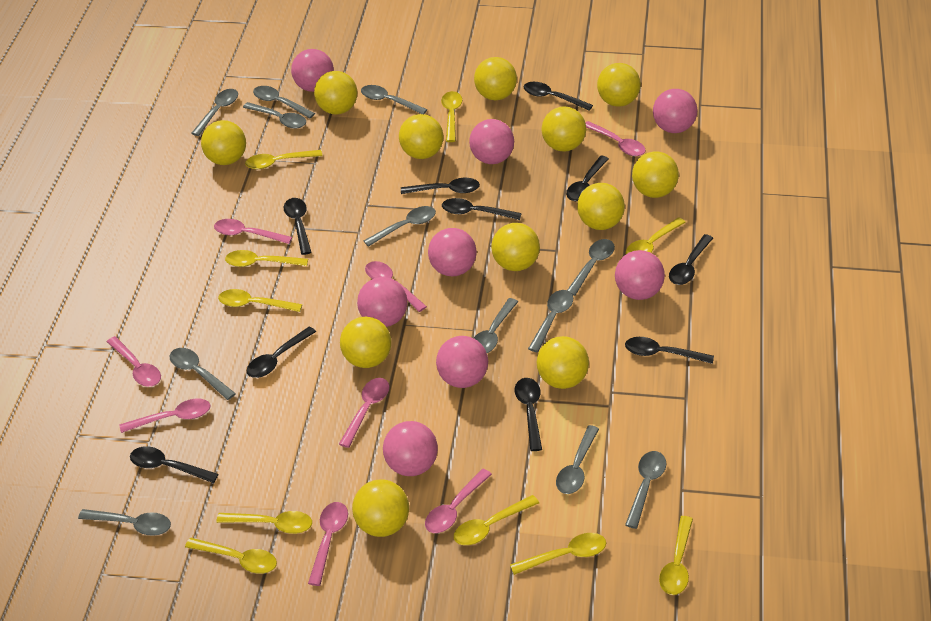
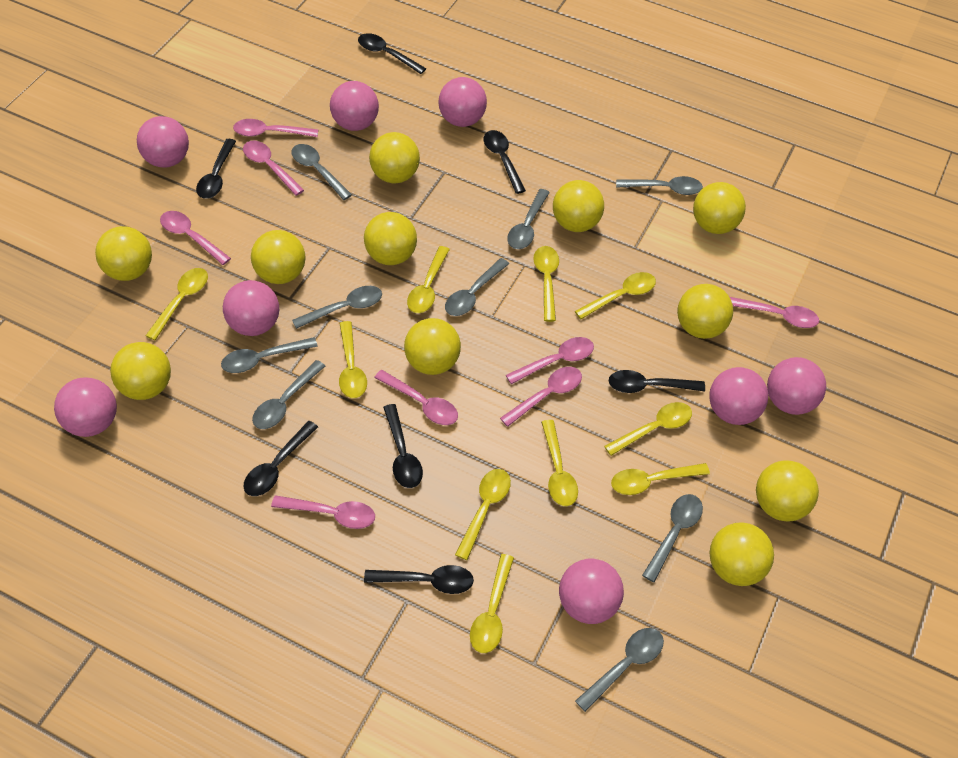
black spoon: 10 -> 7
grey spoon: 12 -> 9
yellow ball: 12 -> 11

